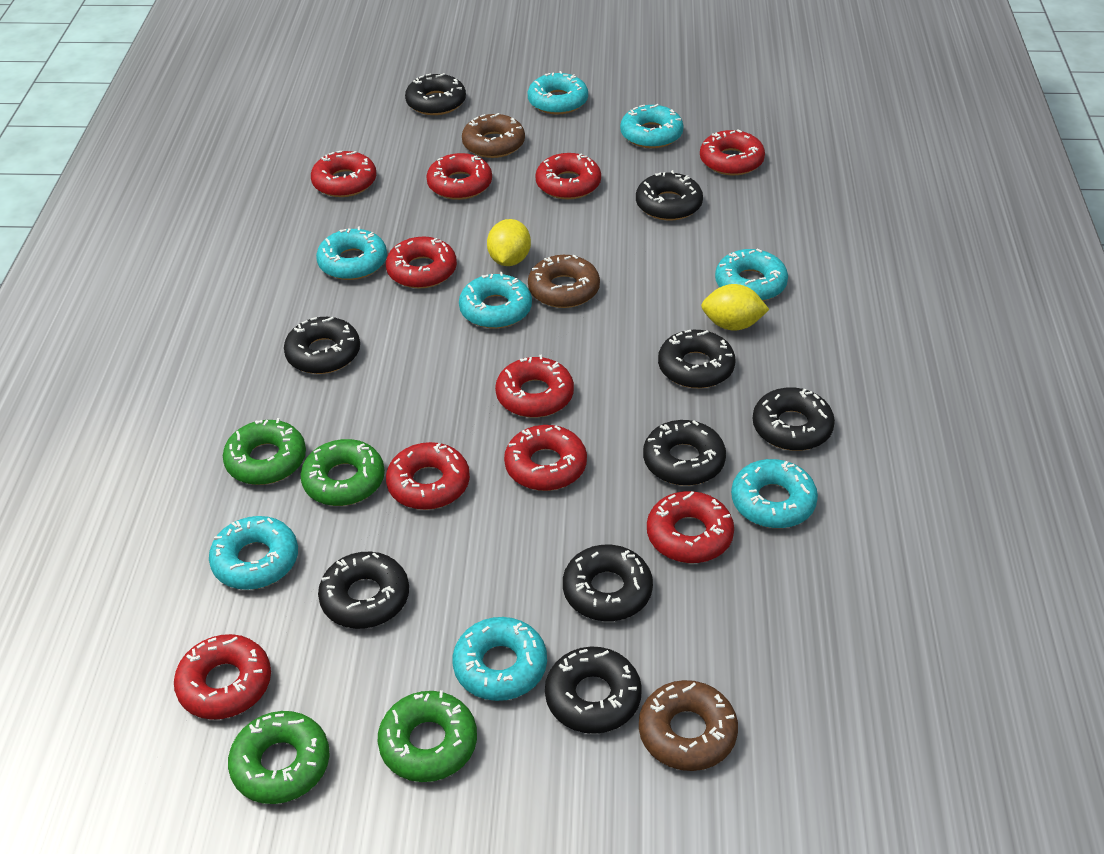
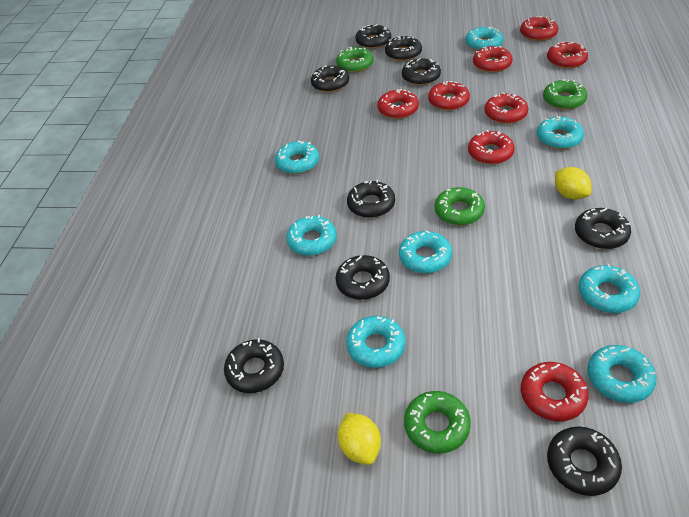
brown donut: 3 -> 0
red donut: 10 -> 8

